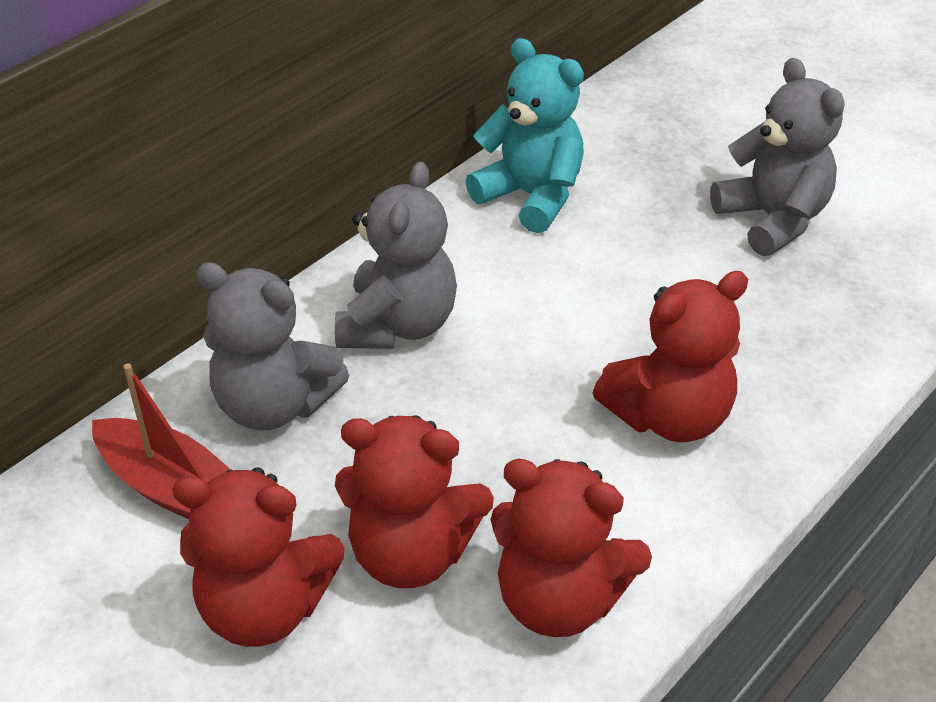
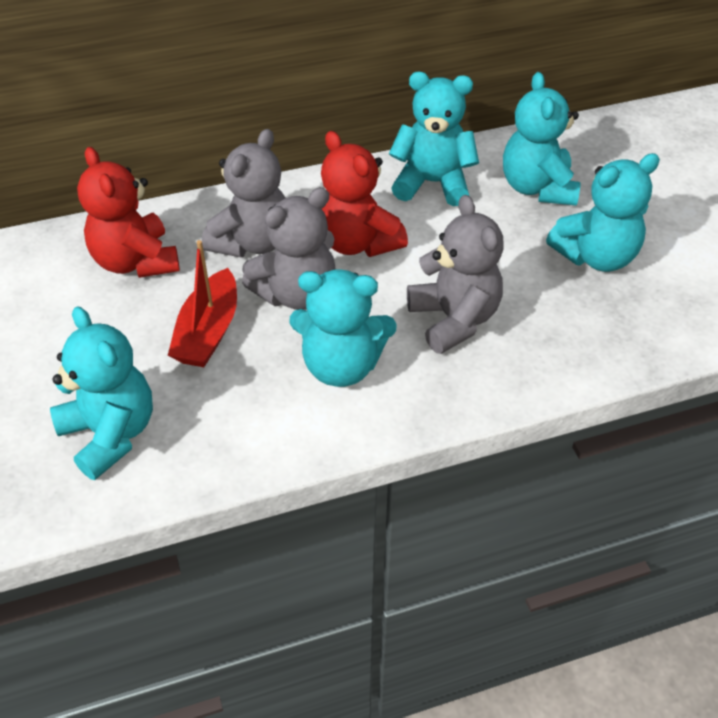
red teddy bear: 4 -> 2
turquoise teddy bear: 1 -> 5

